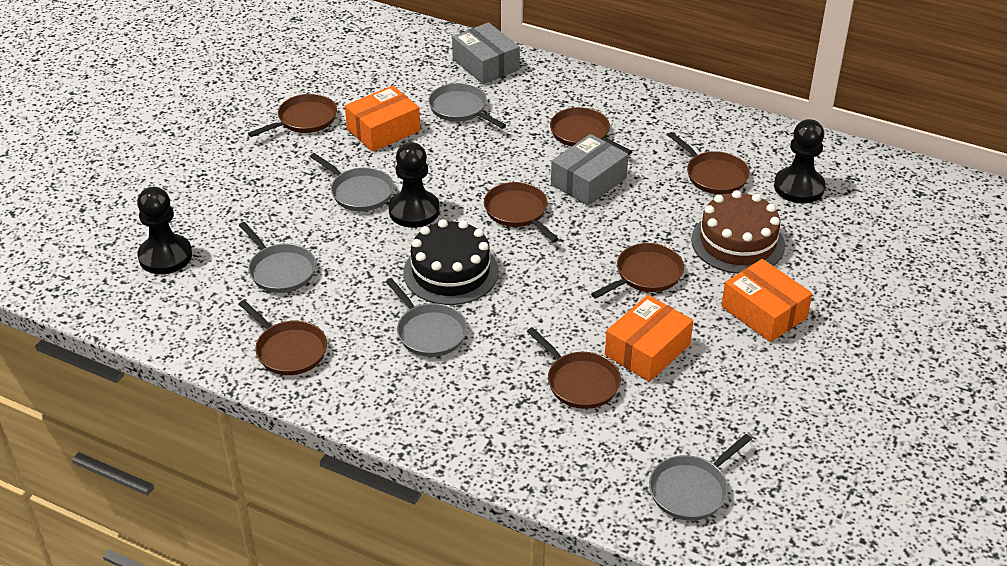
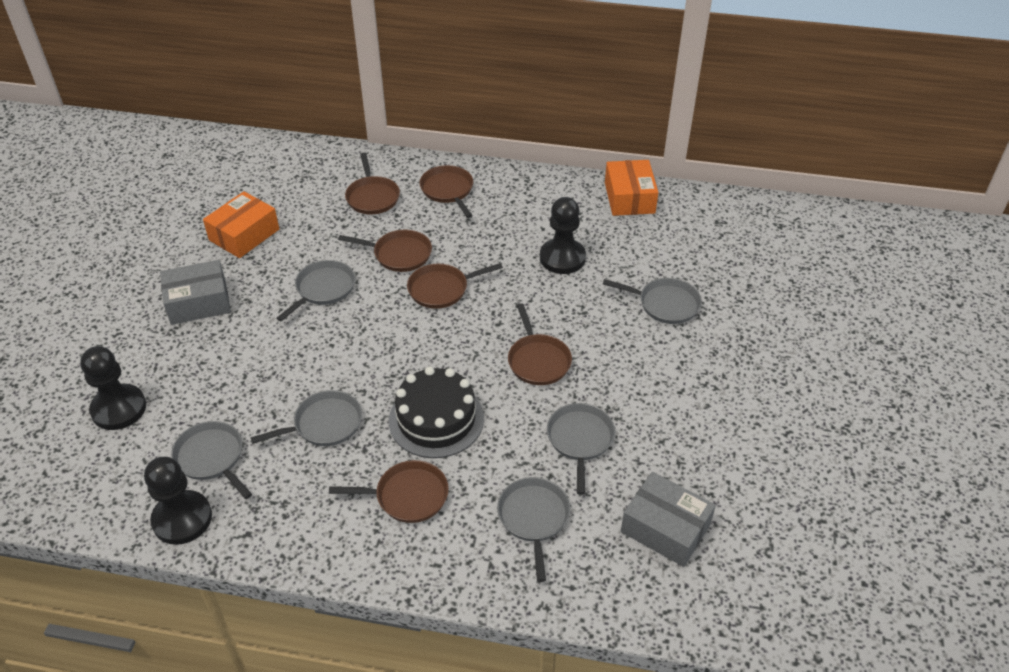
brown cake: 1 -> 0
brown pan: 7 -> 6
grey pan: 5 -> 6
orange box: 3 -> 2

